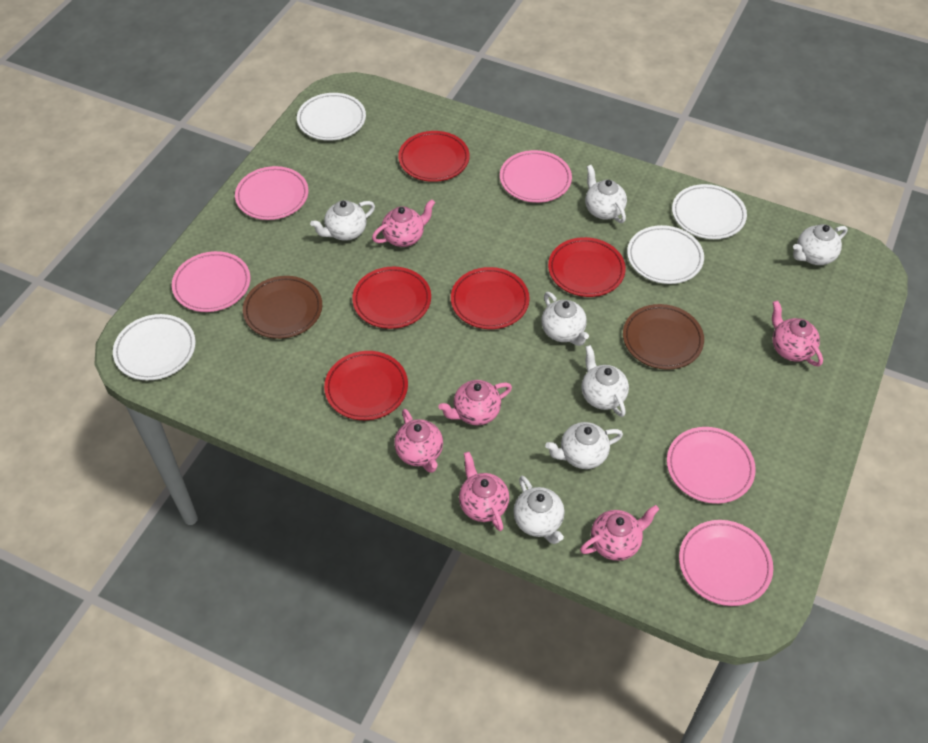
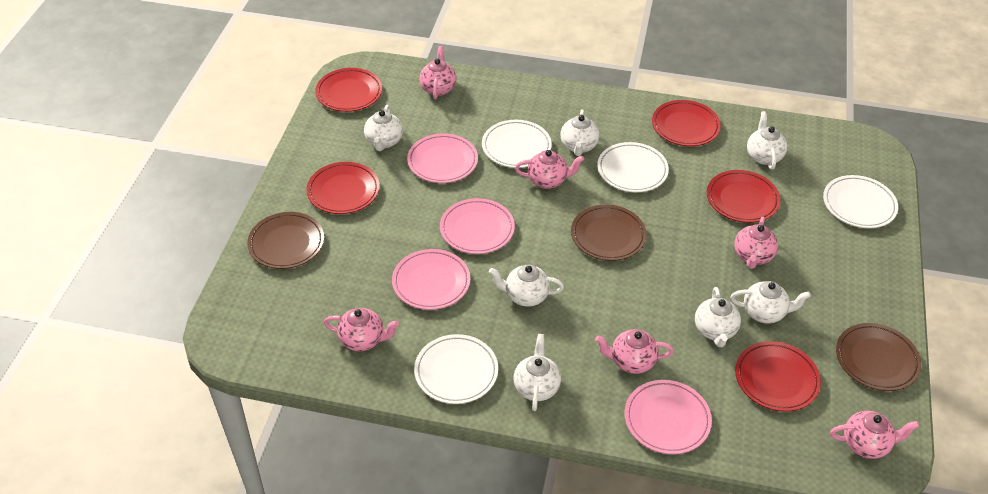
brown plate: 2 -> 3
pink plate: 5 -> 4

